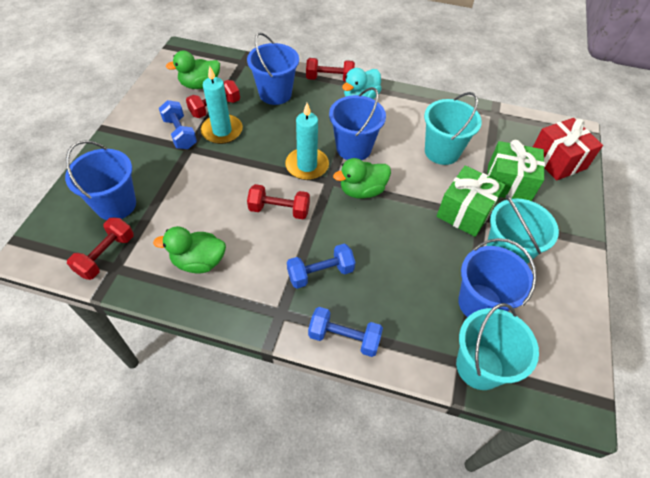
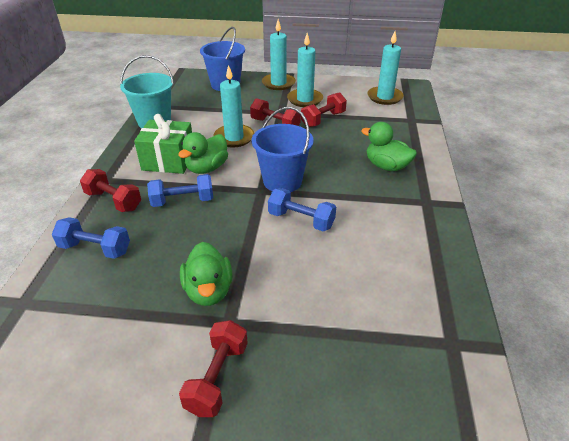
blue bucket: 4 -> 2
green gift: 2 -> 1
red gift: 1 -> 0
turquoise bucket: 3 -> 1
turquoise candle: 2 -> 4
turquoise duck: 1 -> 0

